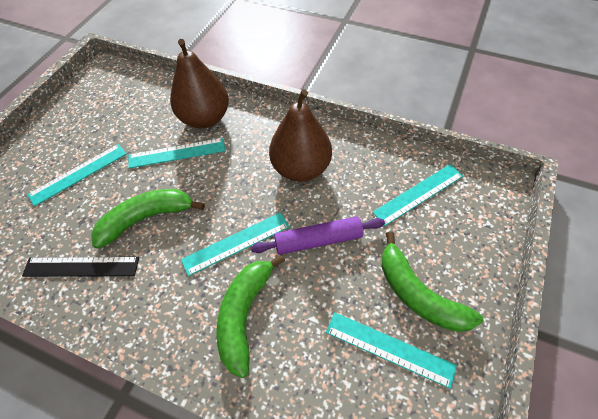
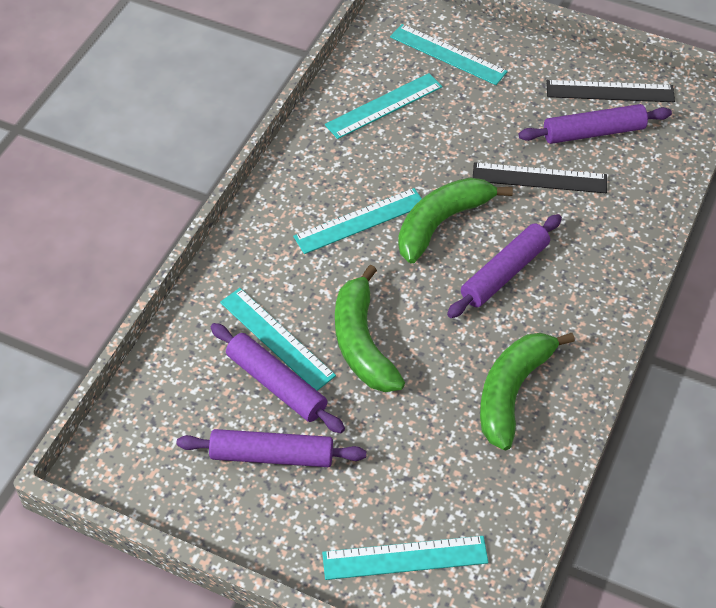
black ruler: 1 -> 2
brown pear: 2 -> 0
purple rolling pin: 1 -> 4

